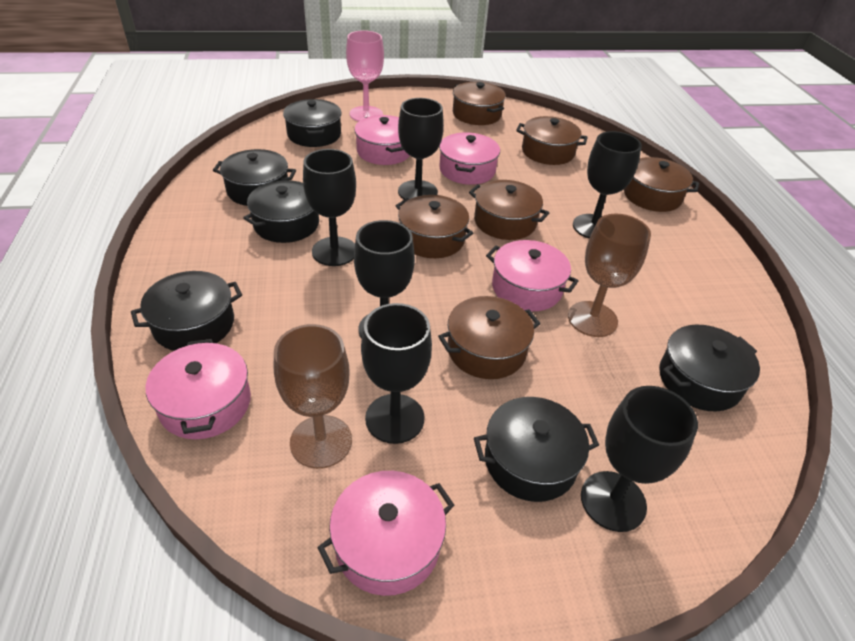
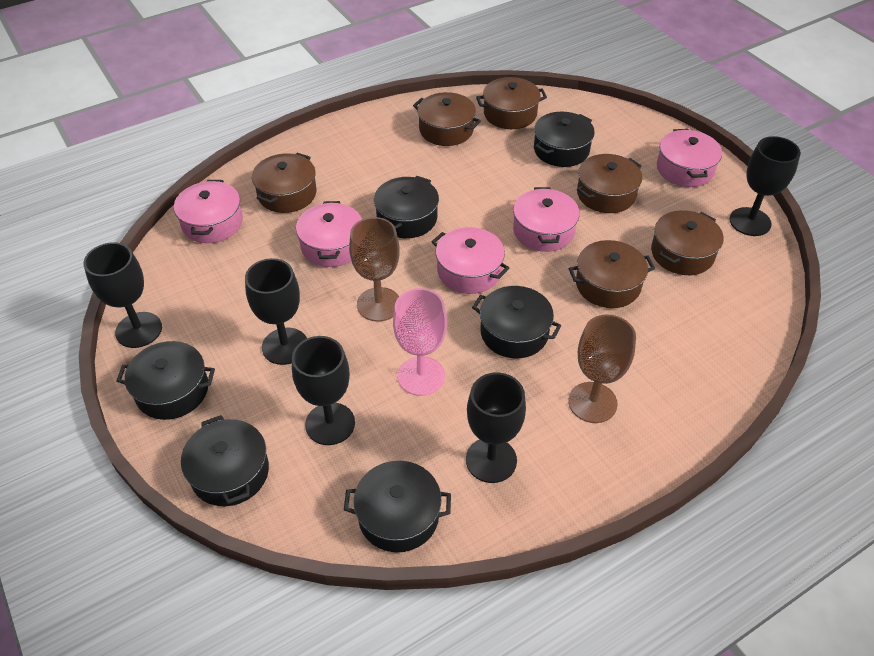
black goblet: 6 -> 5

